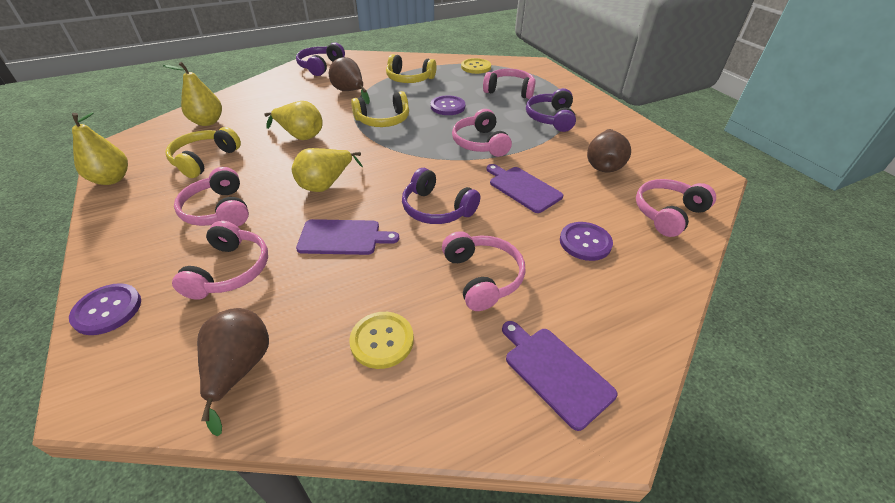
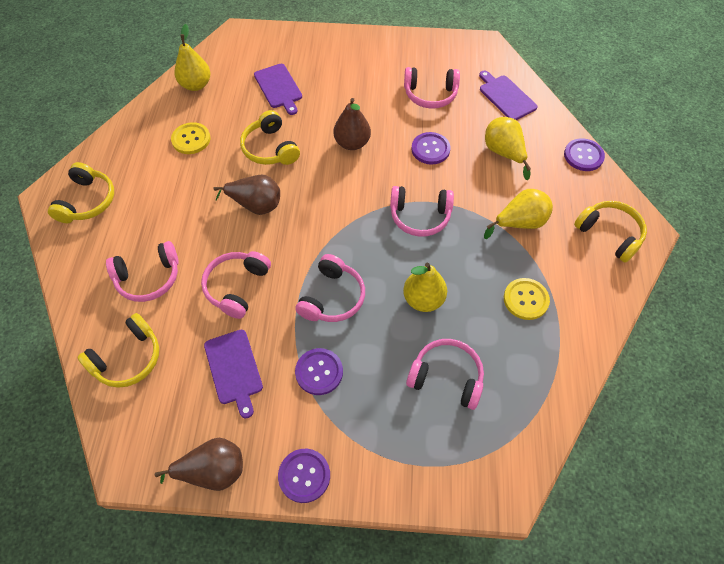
purple button: 3 -> 4
purple headphones: 3 -> 0
yellow headphones: 3 -> 4

